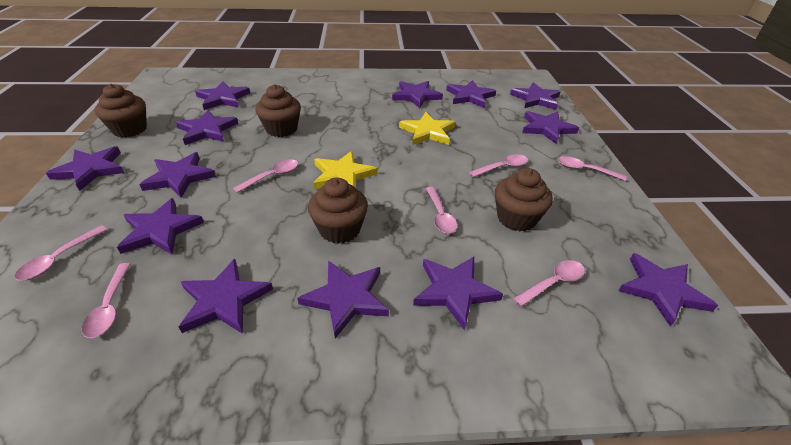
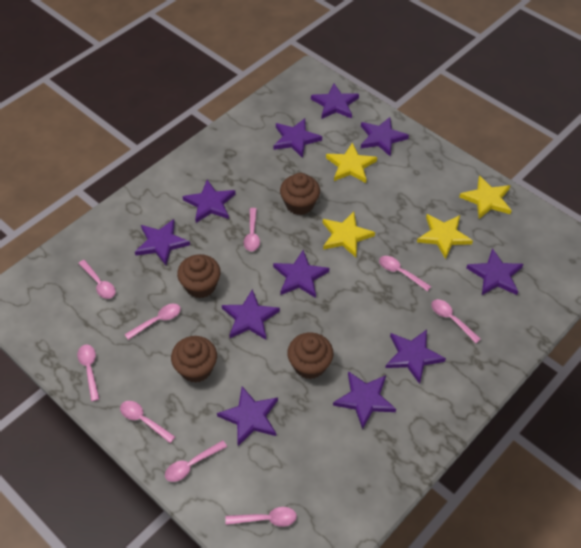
pink spoon: 7 -> 9
purple star: 13 -> 11
yellow star: 2 -> 4

